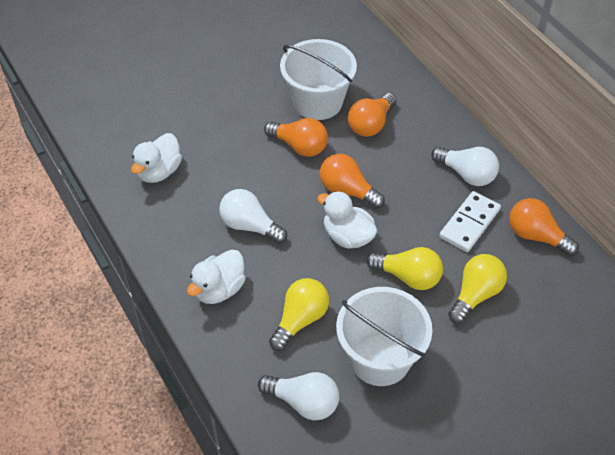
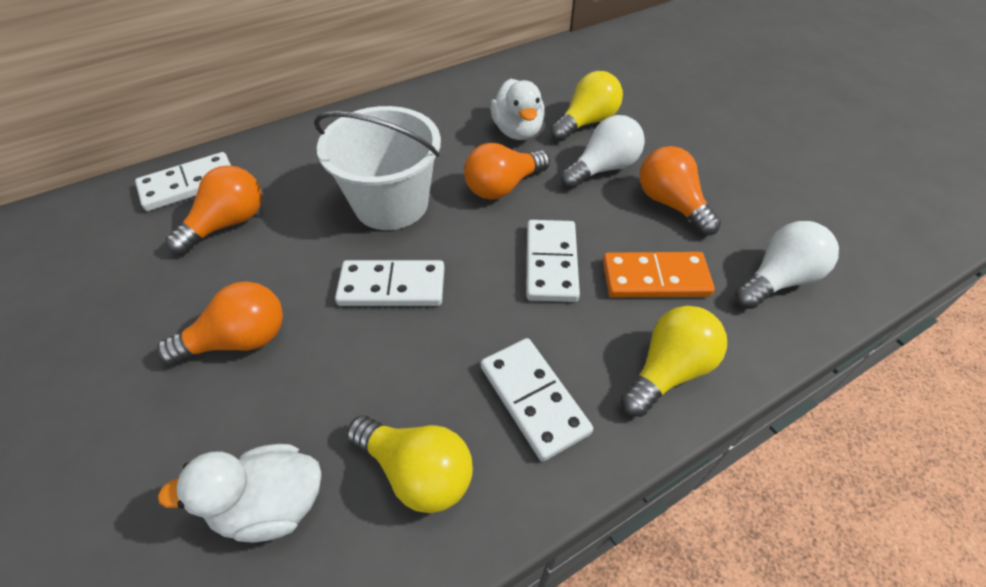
orange domino: 0 -> 1
white bucket: 2 -> 1
white domino: 1 -> 4
white duck: 3 -> 2
white light bulb: 3 -> 2

